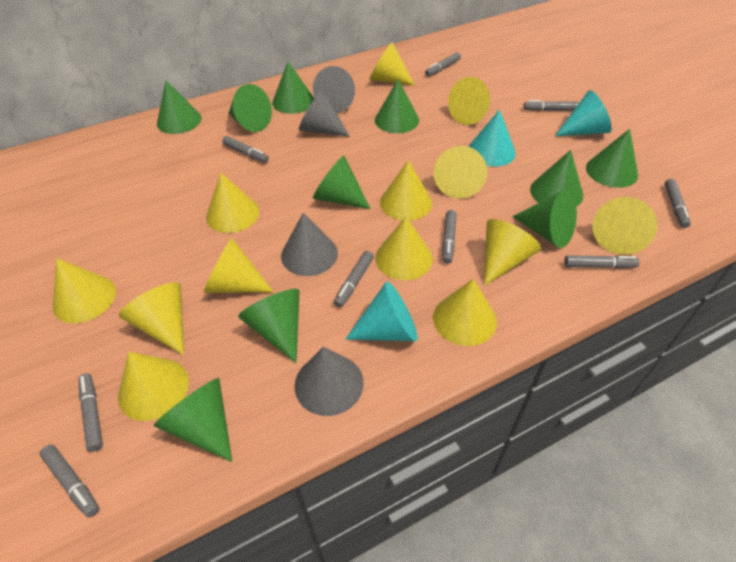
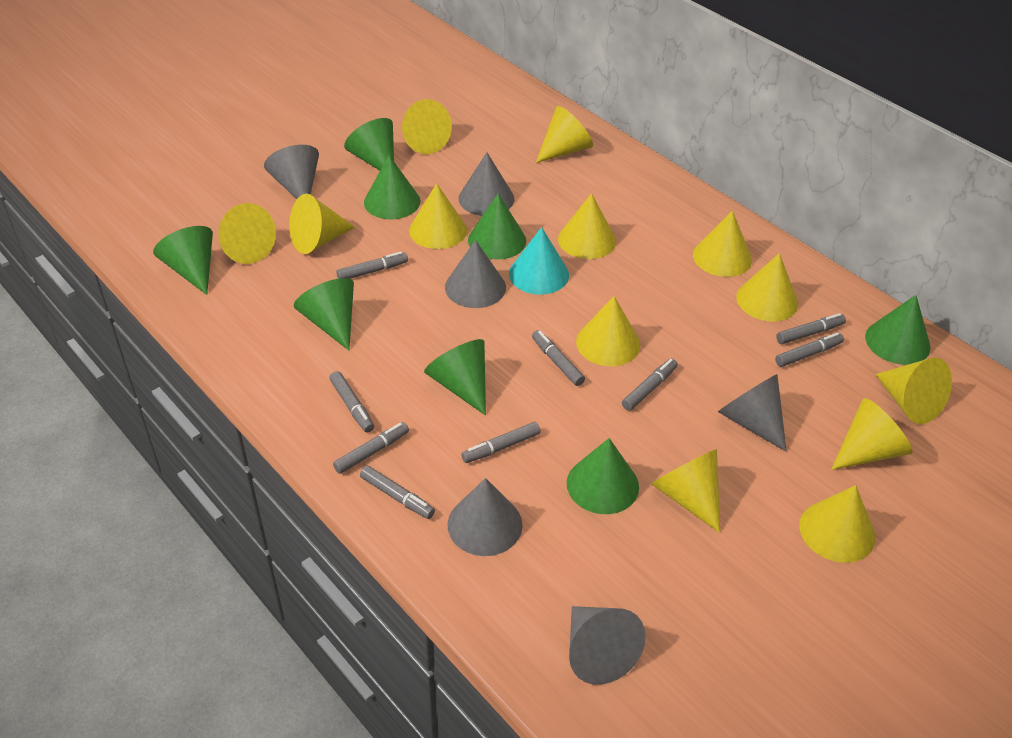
green cone: 10 -> 8
grey cone: 4 -> 6
turquoise cone: 3 -> 1

